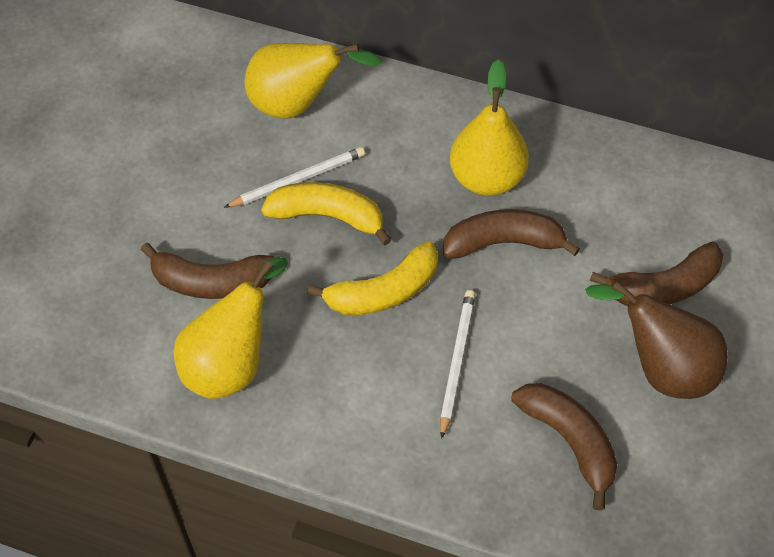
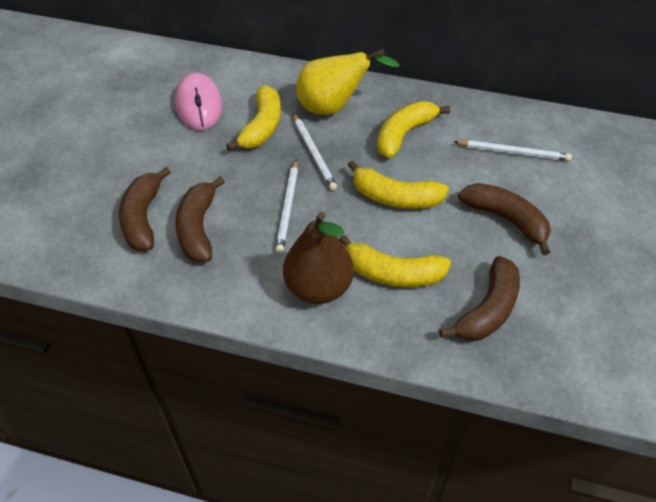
pink mouse: 0 -> 1
white pencil: 2 -> 3
yellow banana: 2 -> 4
yellow pear: 3 -> 1

